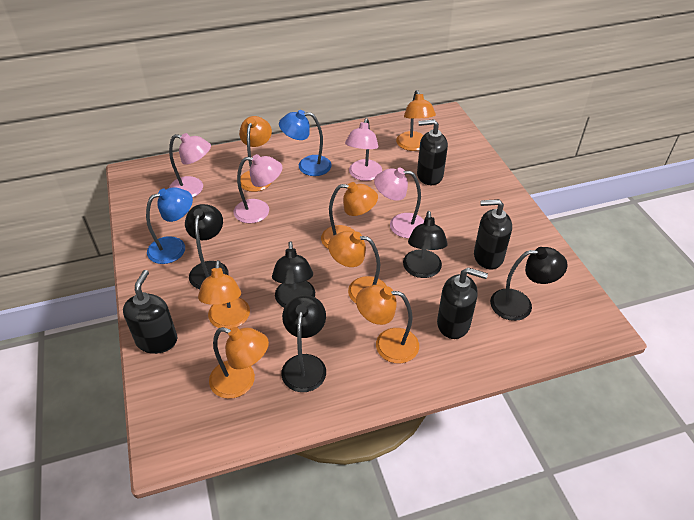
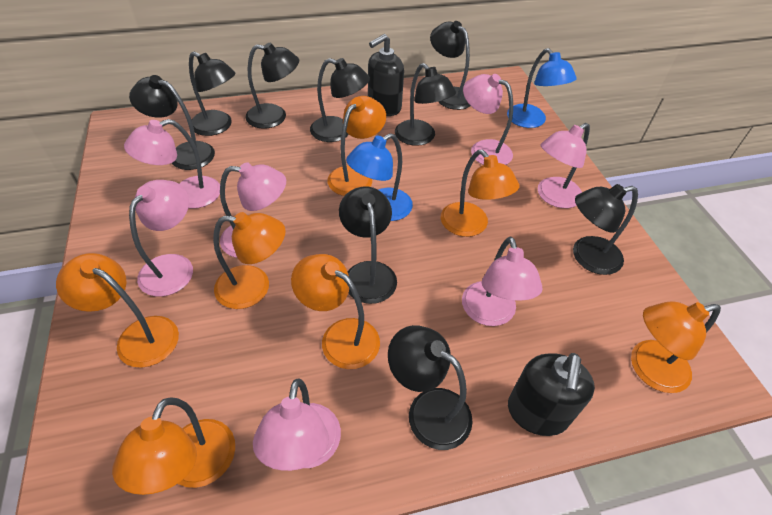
black lamp: 5 -> 9
black soap dispenser: 4 -> 2
pink lamp: 4 -> 7

